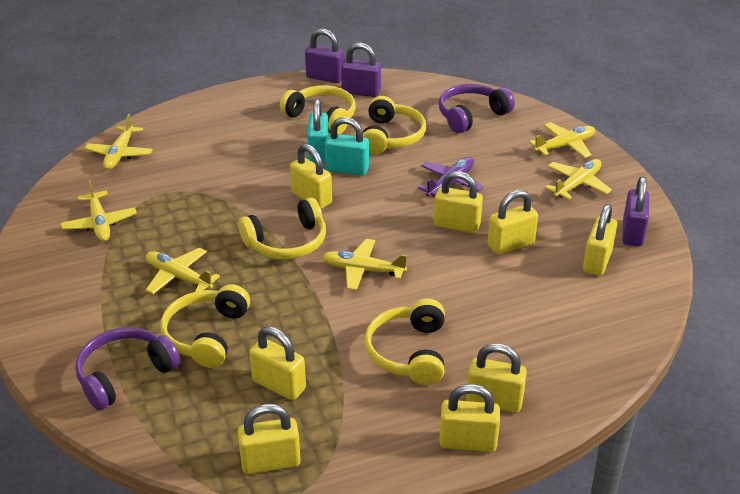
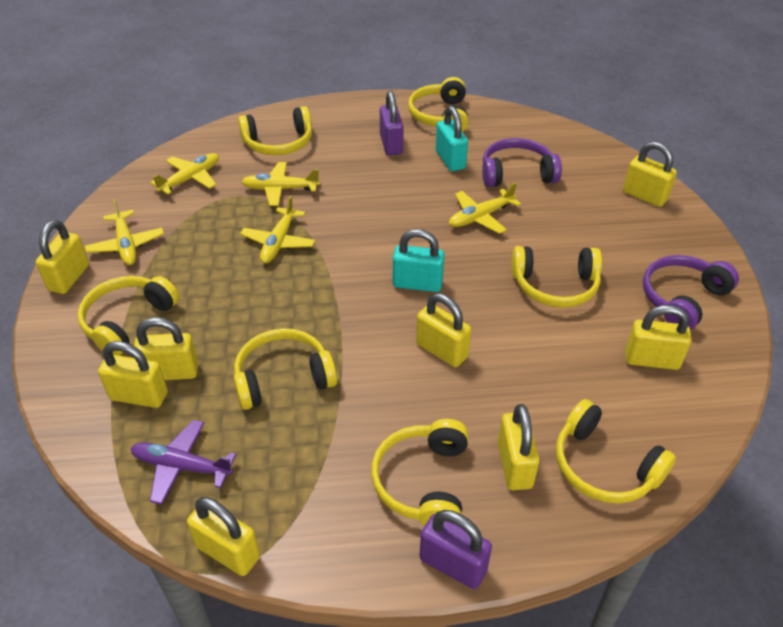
purple padlock: 3 -> 2
yellow headphones: 5 -> 7
yellow plane: 6 -> 5

